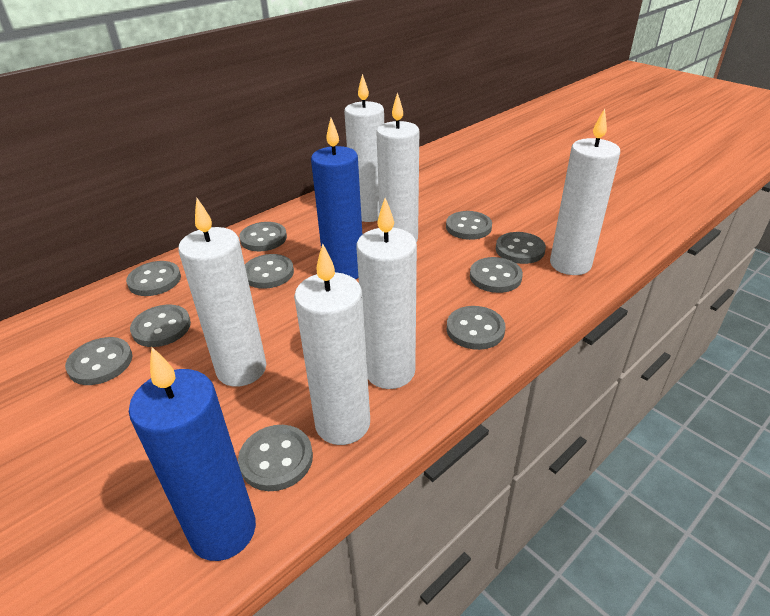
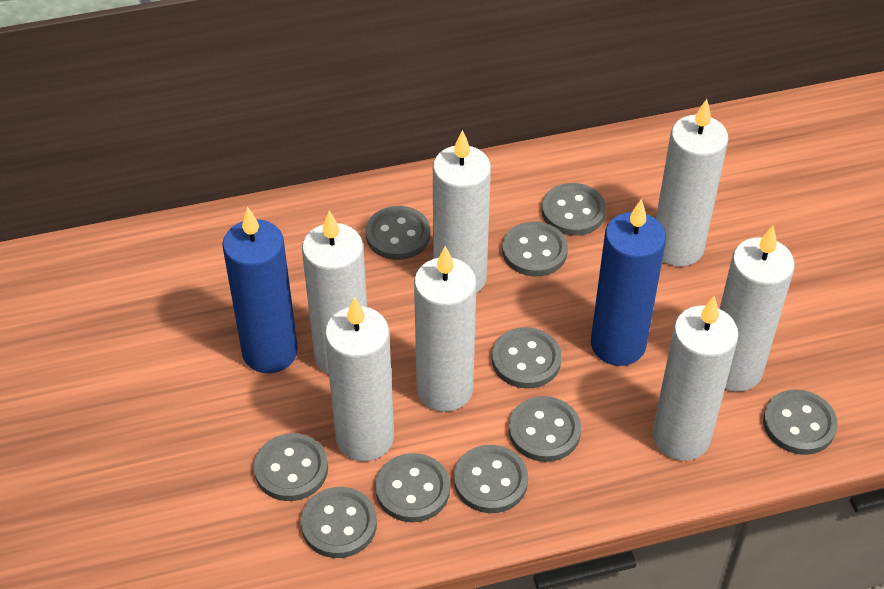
white candle: 6 -> 7

